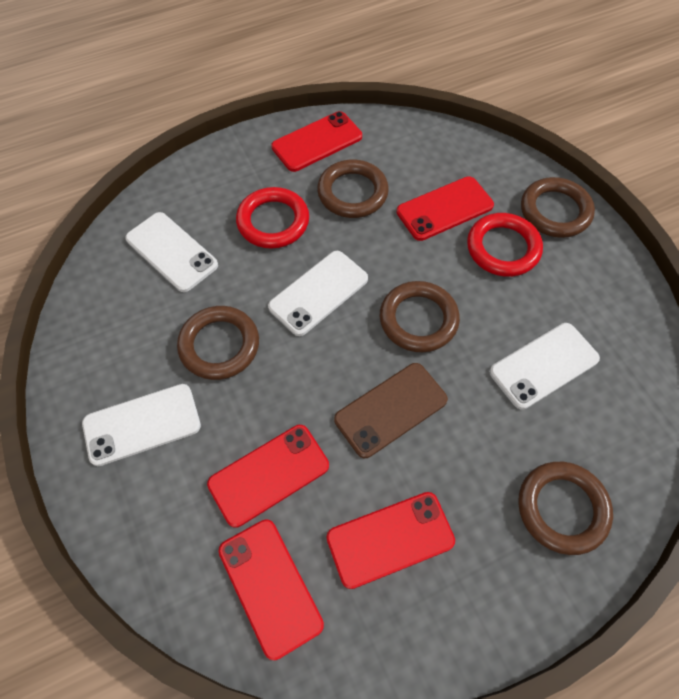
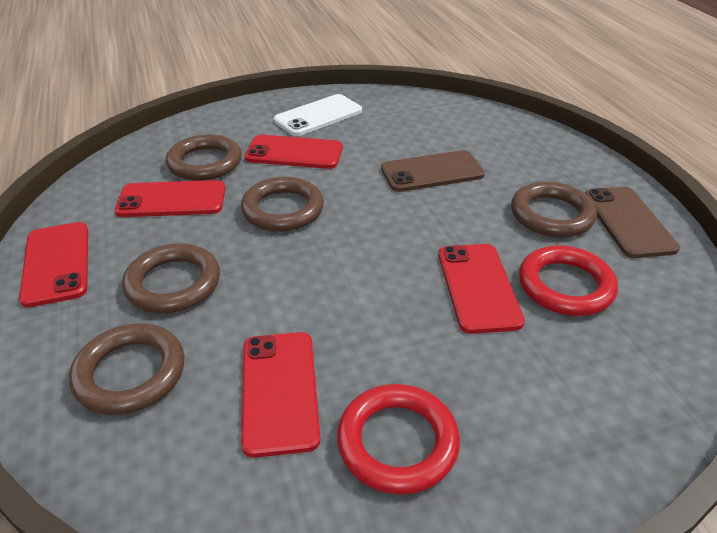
brown phone: 1 -> 2
white phone: 4 -> 1

